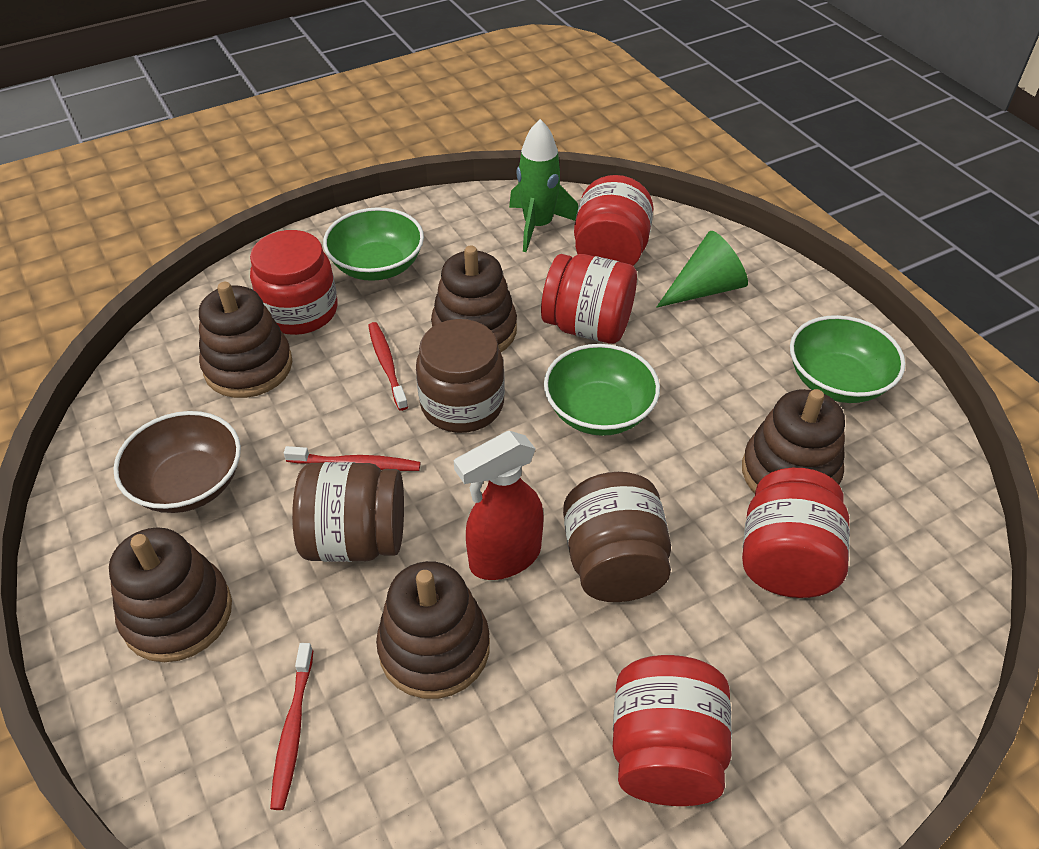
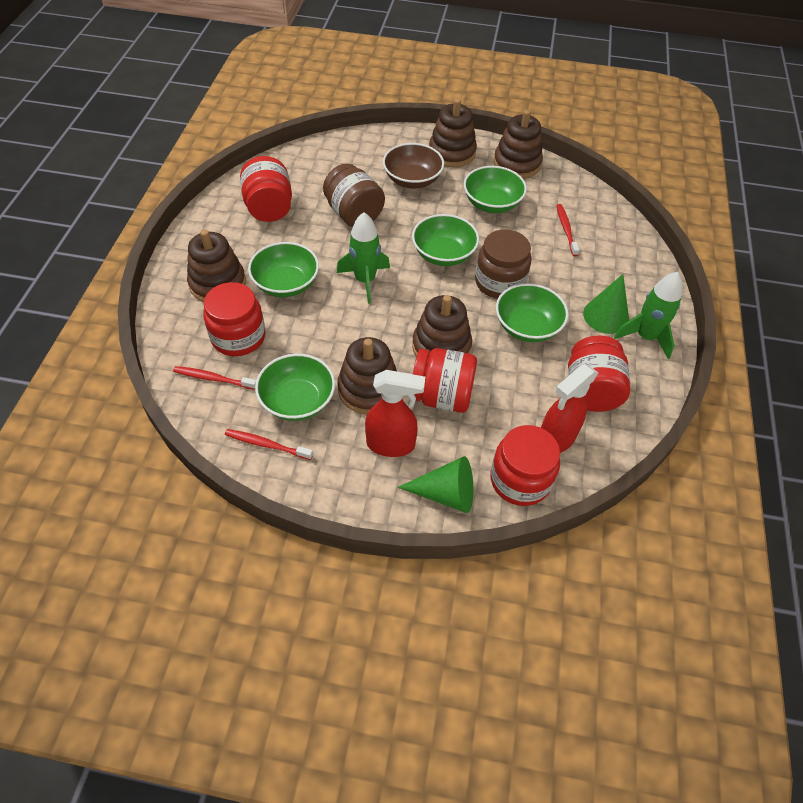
brown jar: 3 -> 2
green bowl: 3 -> 5
green cone: 1 -> 2
green rocket: 1 -> 2
red spray bottle: 1 -> 2

